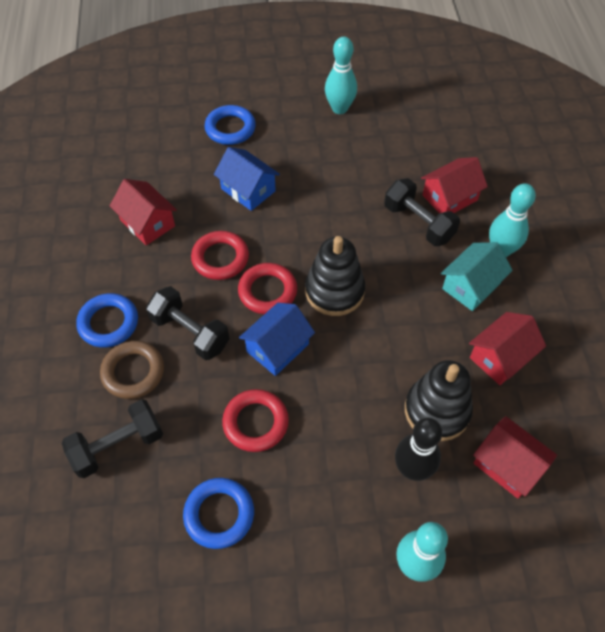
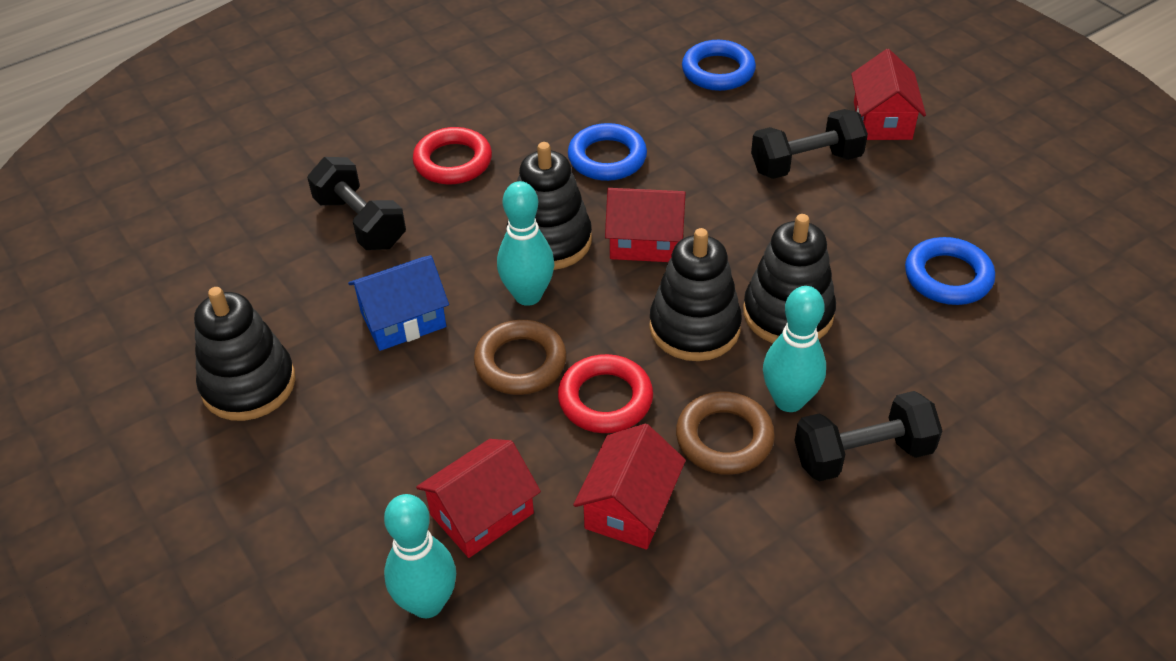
black bowling pin: 1 -> 0
black stacking toy: 2 -> 4
blue house: 2 -> 1
brown ring: 1 -> 2
red ring: 3 -> 2
turquoise house: 1 -> 0

